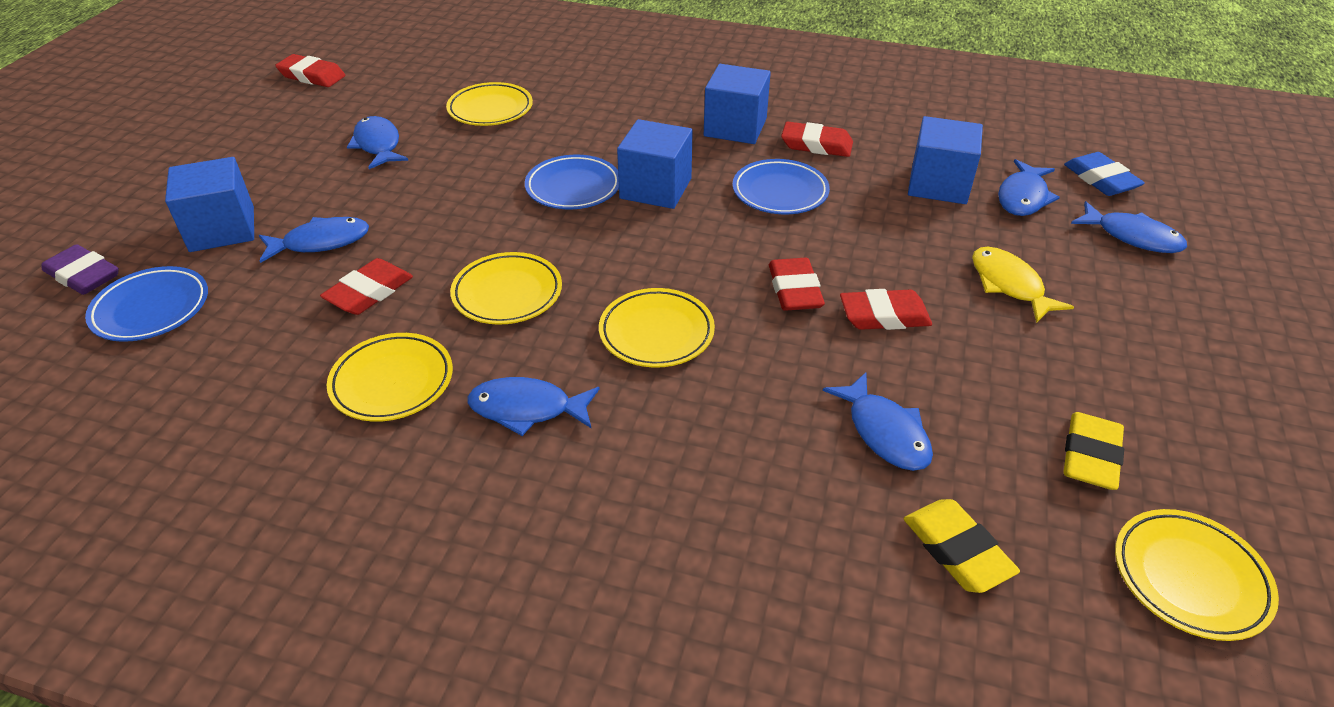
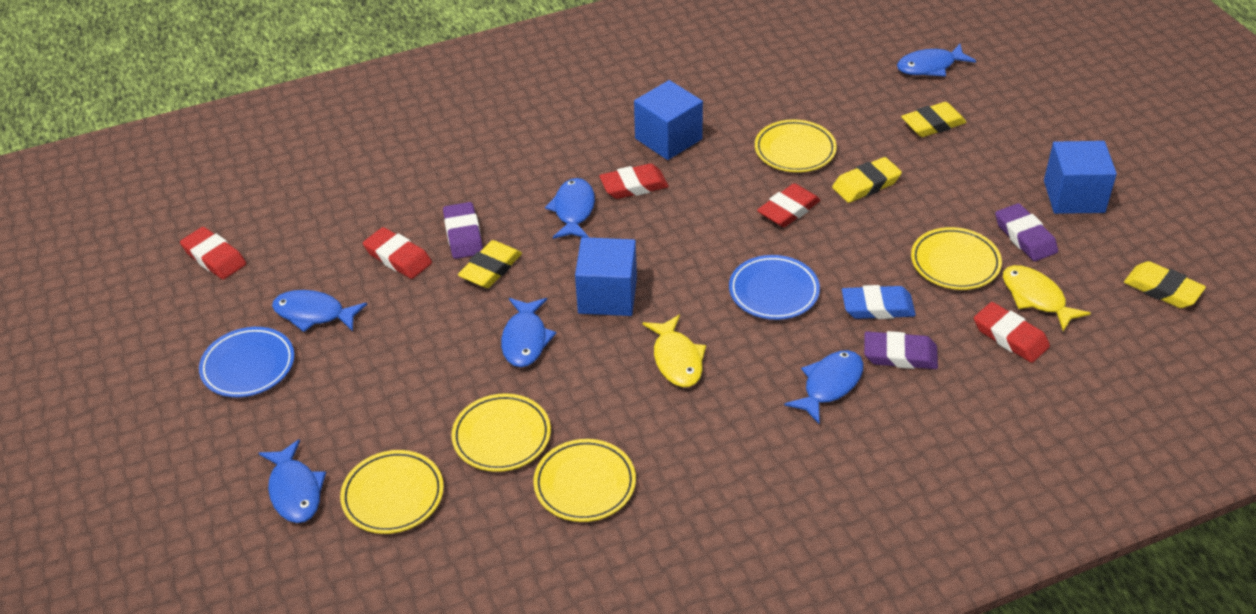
blue cube: 4 -> 3
blue plate: 3 -> 2
purple eraser: 1 -> 3
yellow eraser: 2 -> 4
yellow fish: 1 -> 2

